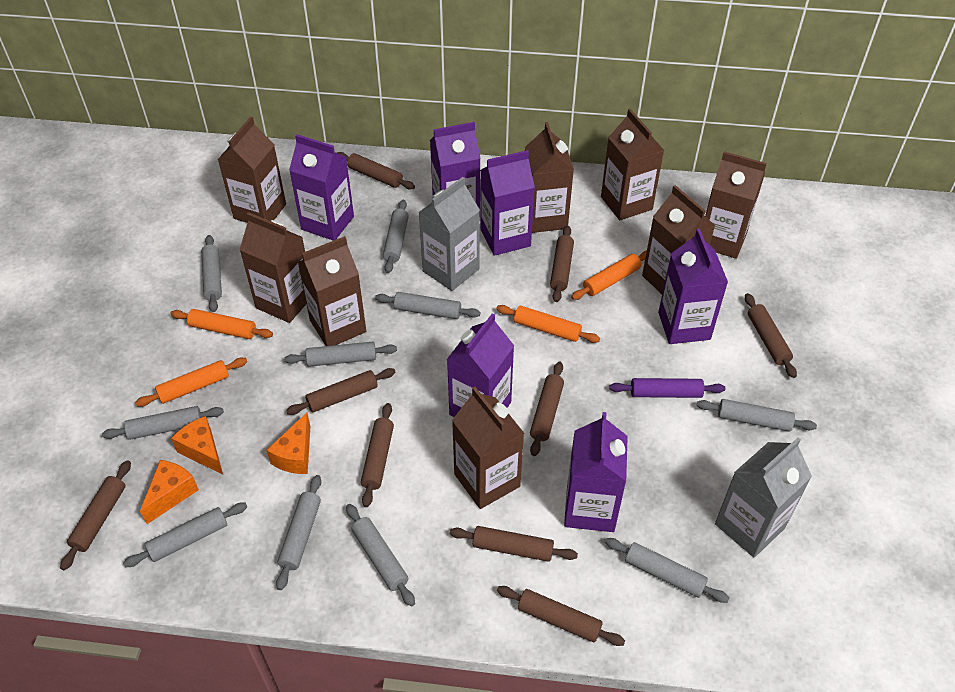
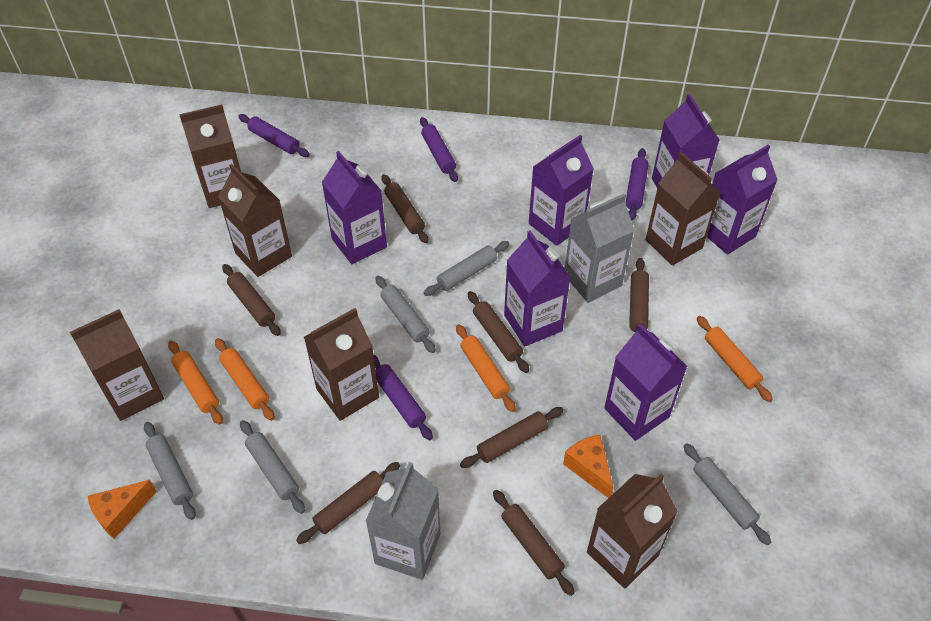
brown carton: 8 -> 6
brown rolling pin: 9 -> 7
grey rolling pin: 10 -> 5
orange cheese: 3 -> 2
purple rolling pin: 1 -> 4

